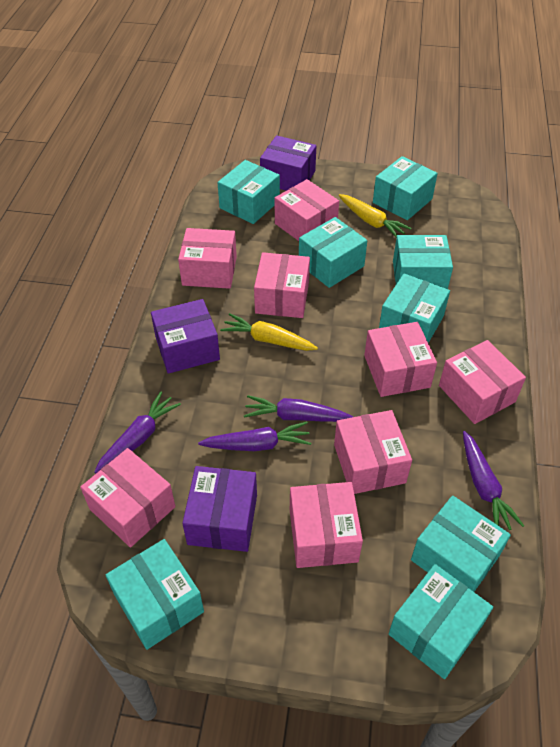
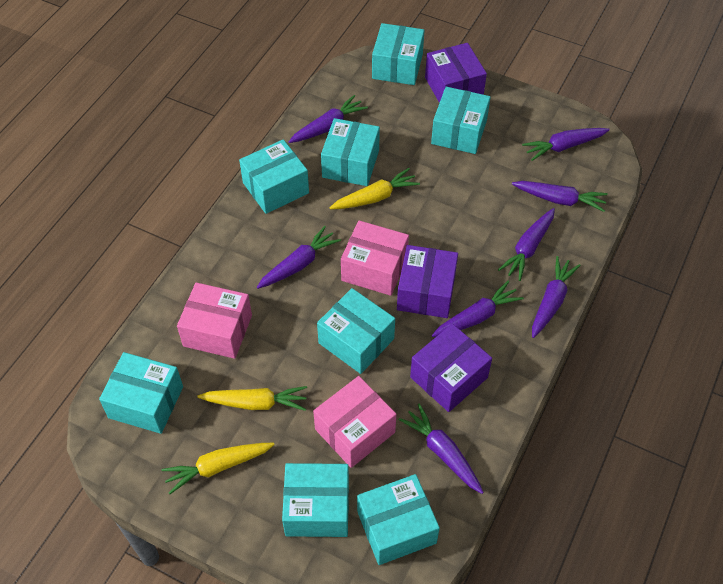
pink box: 8 -> 3
purple carrot: 4 -> 8
yellow carrot: 2 -> 3

